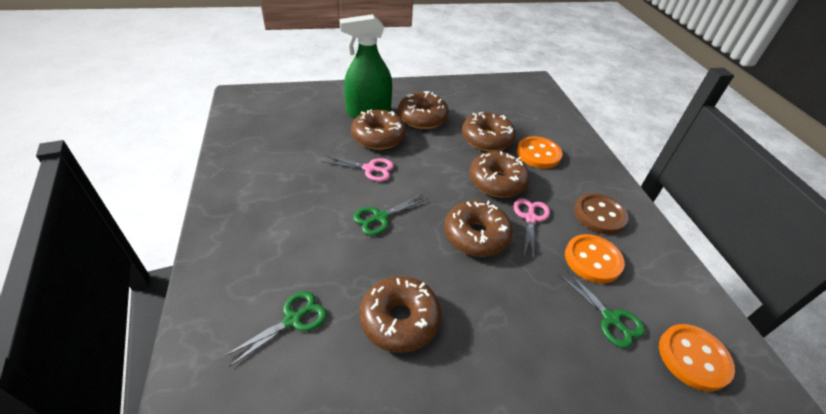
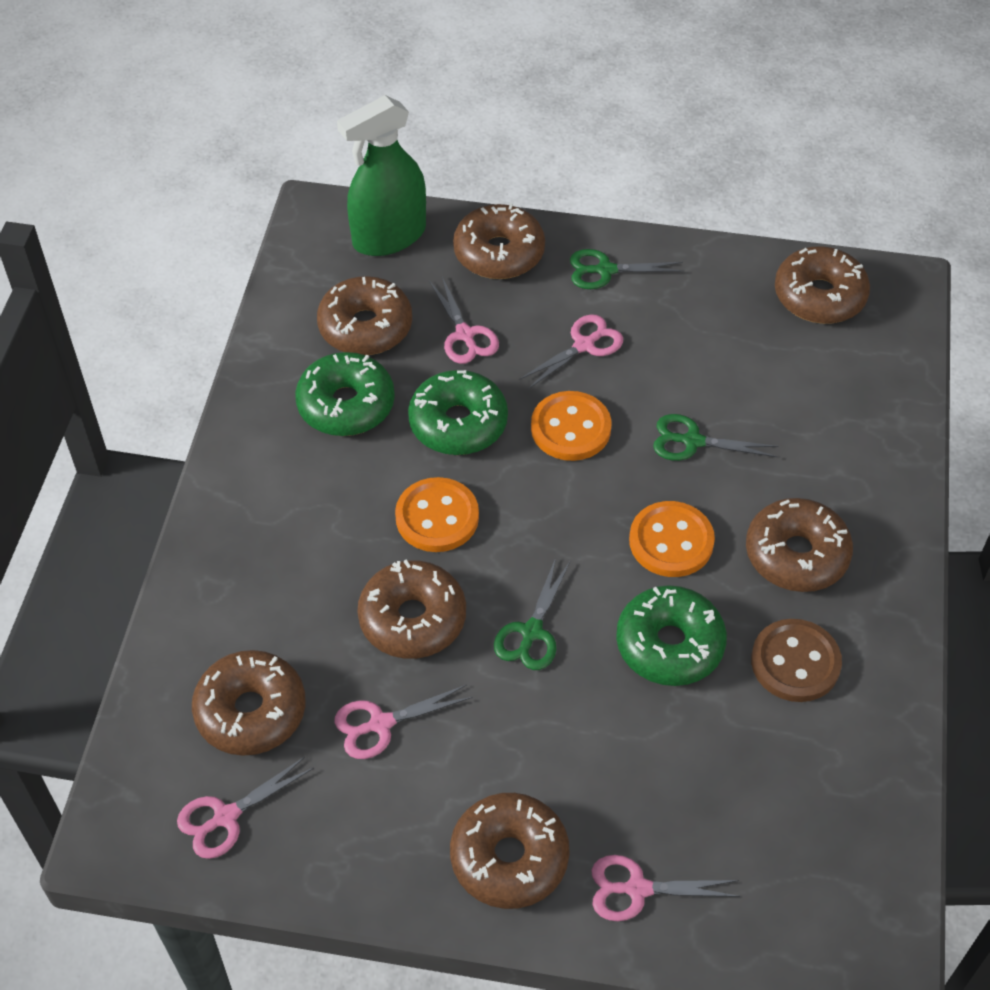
brown donut: 6 -> 7
green donut: 0 -> 3
pink scissors: 2 -> 5

